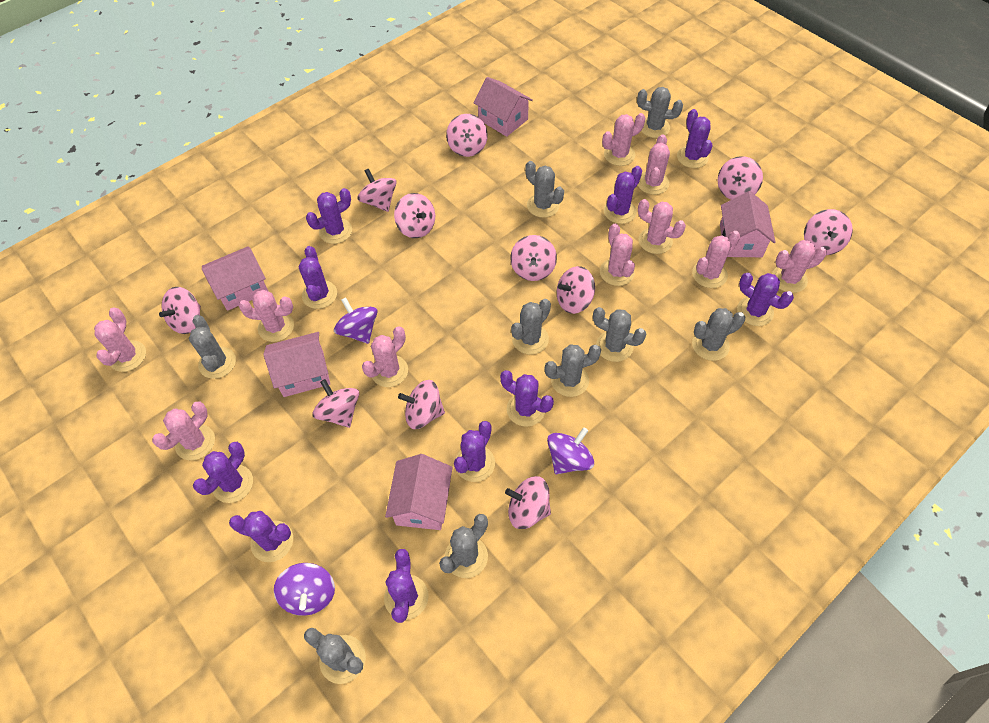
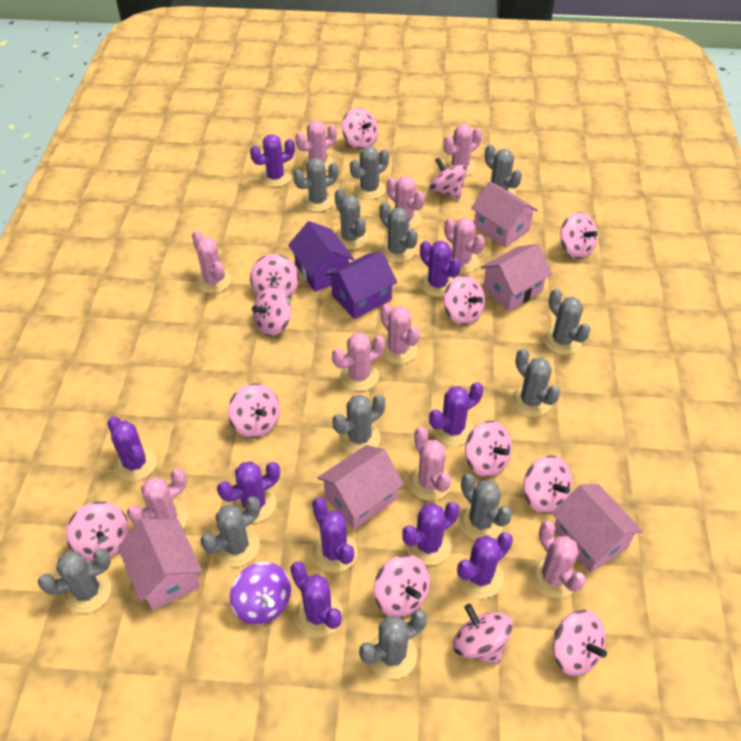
grey cactus: 9 -> 12
pink spinning top: 11 -> 13
purple cactus: 10 -> 9
purple house: 0 -> 2
purple spinning top: 3 -> 1

